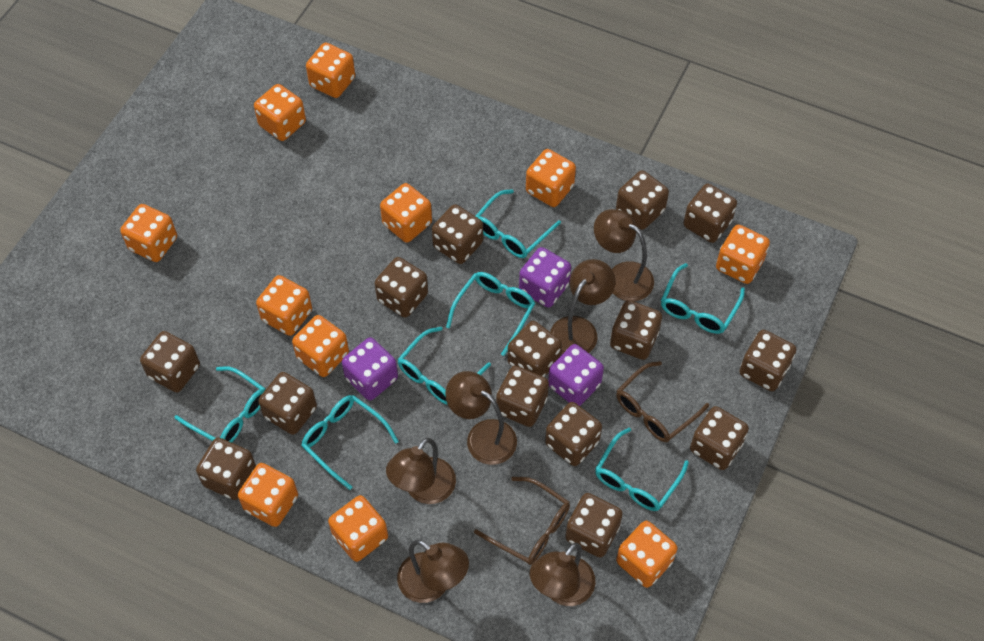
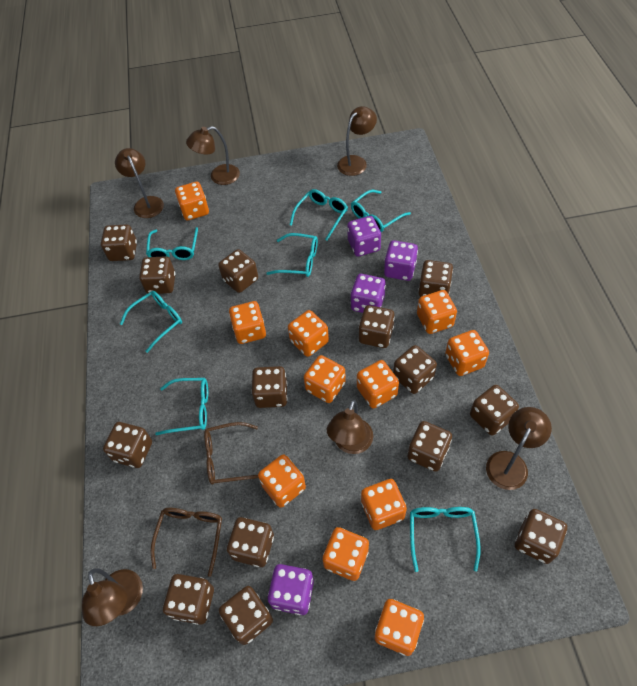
purple dice: 3 -> 4

